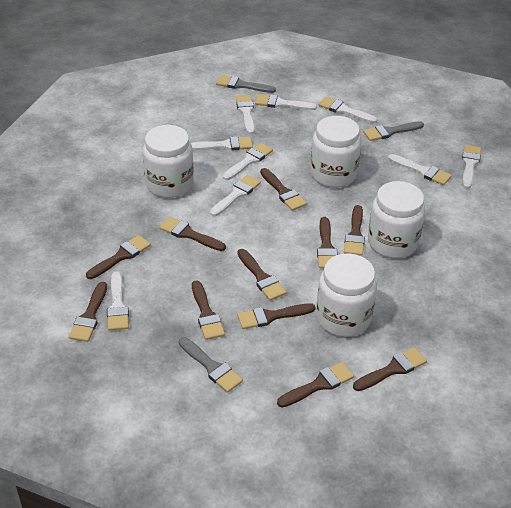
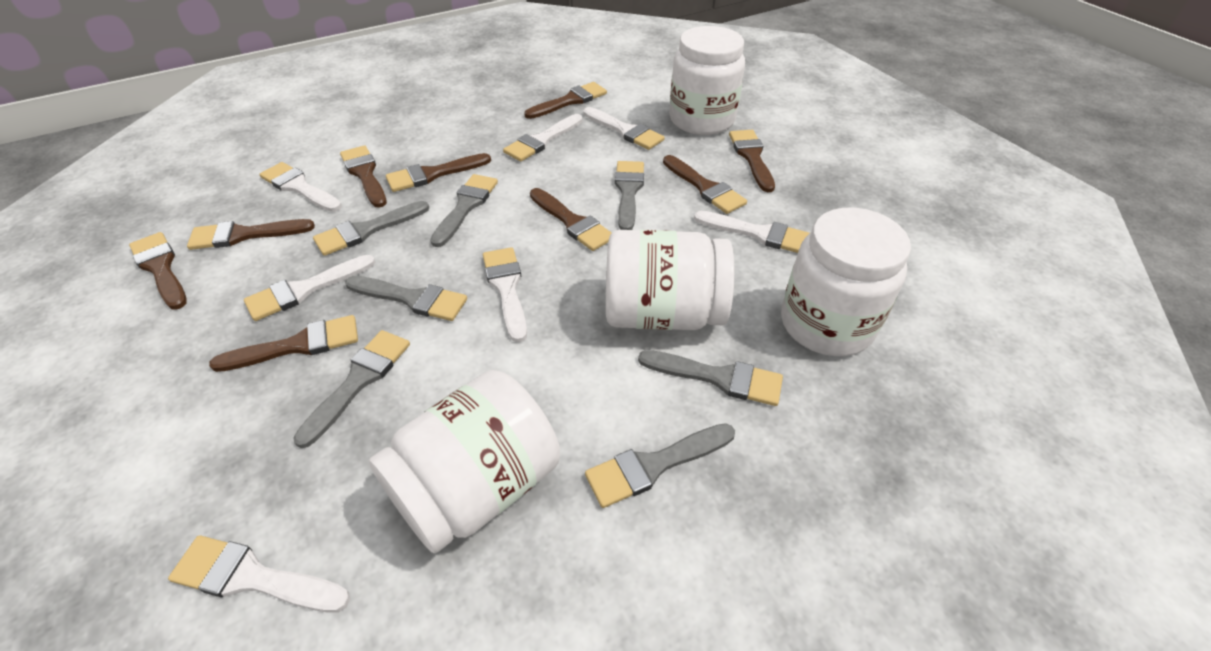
brown brush: 11 -> 9
grey brush: 3 -> 7
white brush: 9 -> 7

